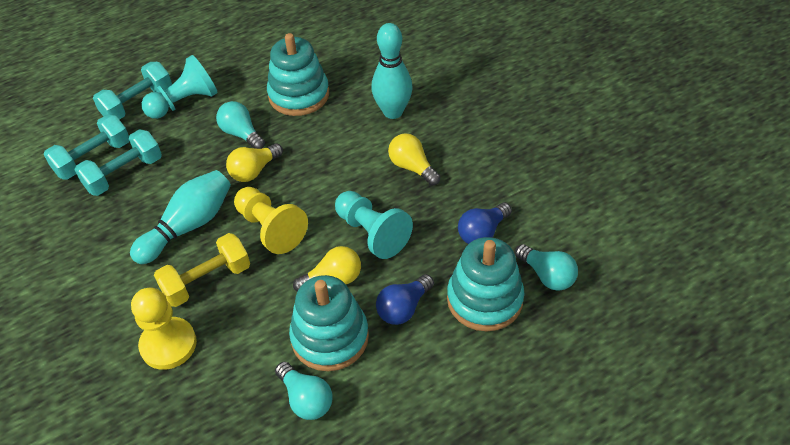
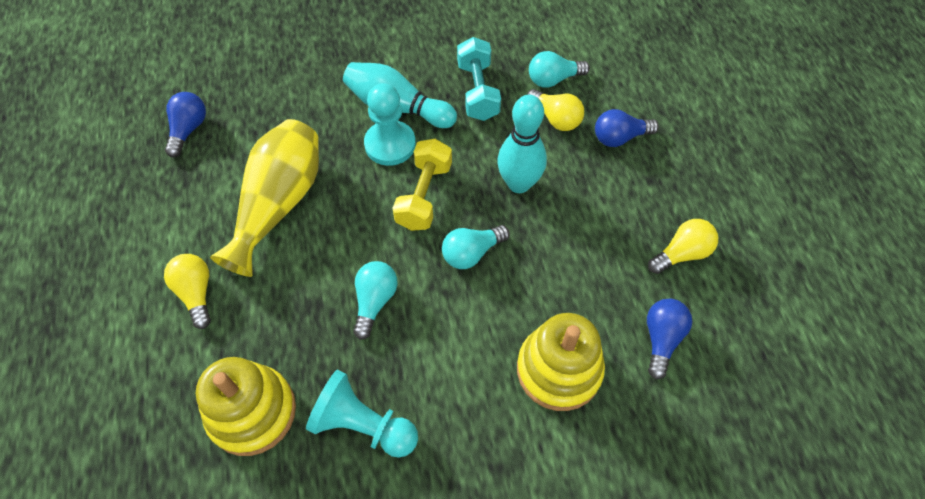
blue light bulb: 2 -> 3
turquoise dumbbell: 3 -> 1
turquoise stacking toy: 3 -> 0
yellow pawn: 2 -> 0
yellow stacking toy: 0 -> 2
yellow vase: 0 -> 1

